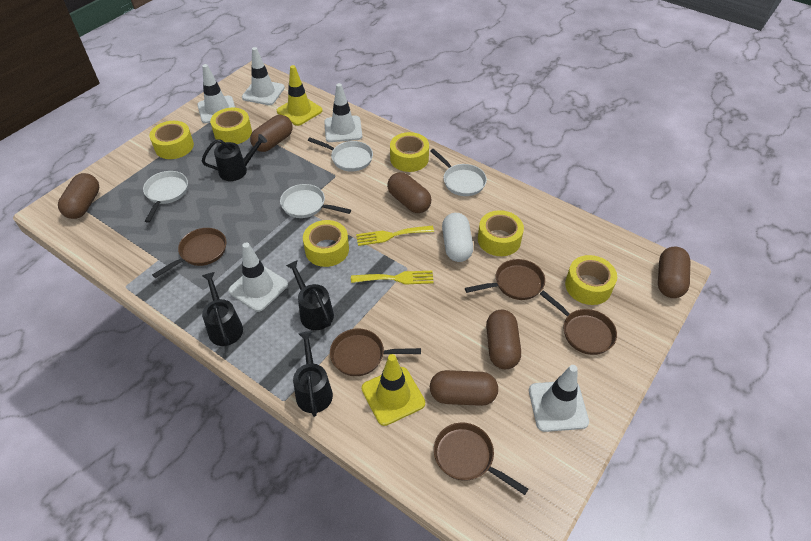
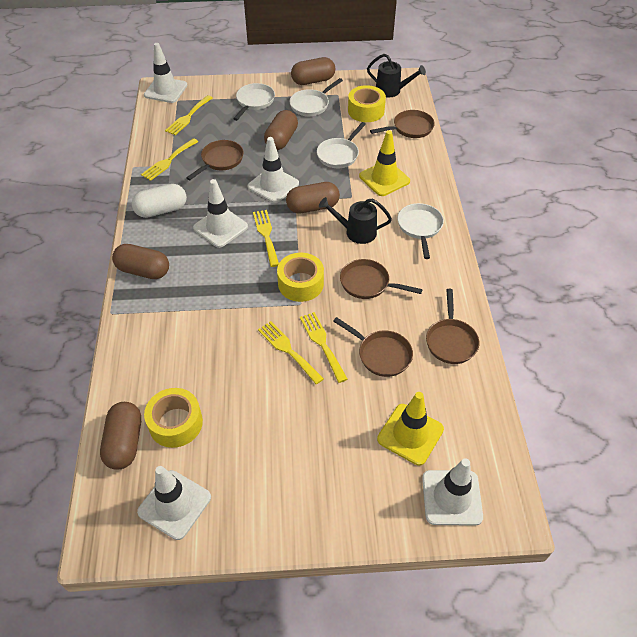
black watering can: 4 -> 2
brown capsule: 6 -> 5
yellow fork: 2 -> 5
yellow tape: 6 -> 3

